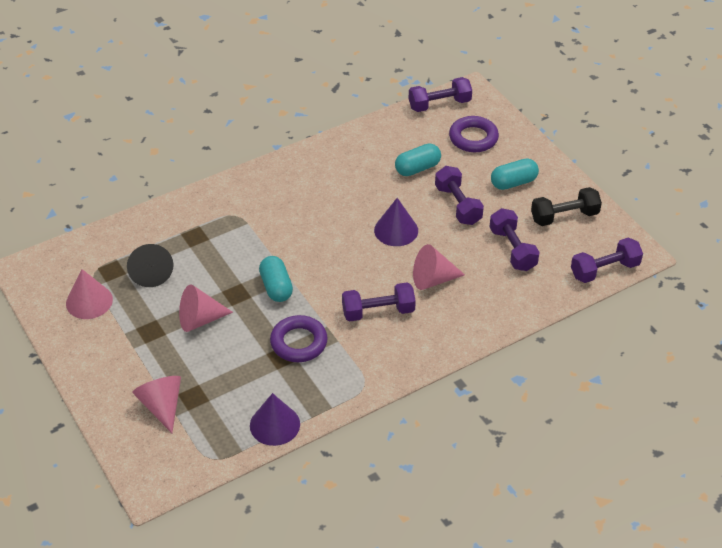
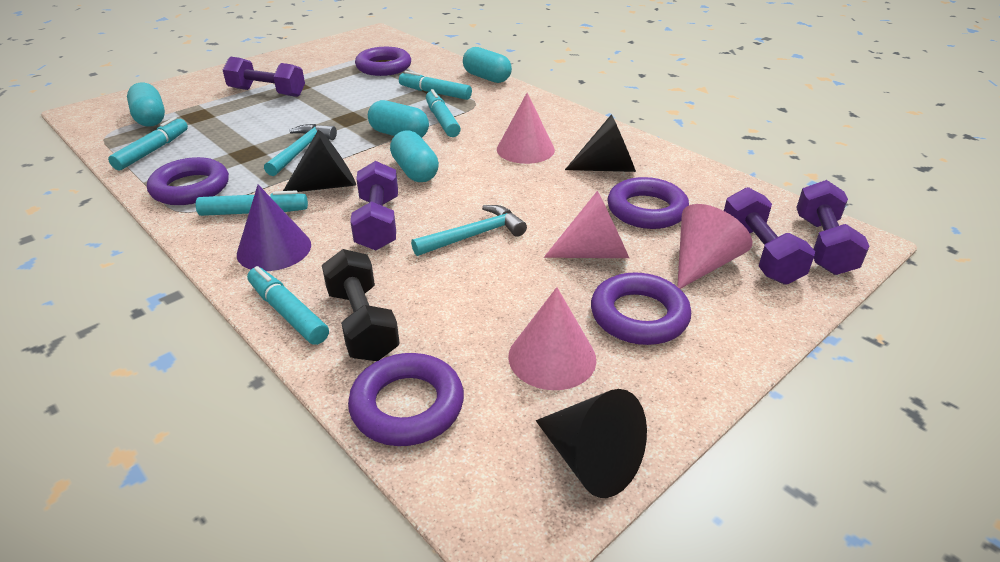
black cone: 1 -> 3
purple cone: 2 -> 1
purple dumbbell: 5 -> 4
purple ring: 2 -> 5
turquoise capsule: 3 -> 4
turquoise hammer: 0 -> 2
turquoise marker: 0 -> 5

